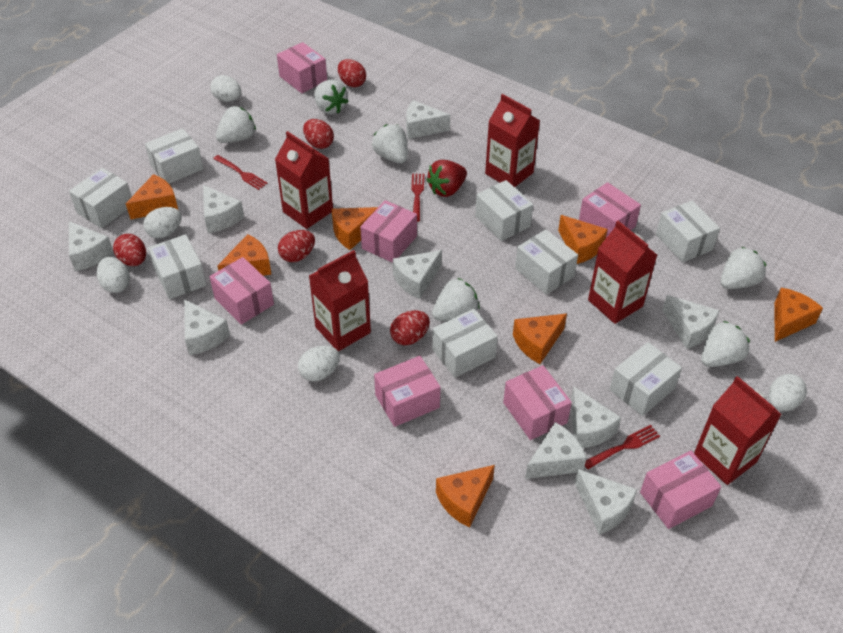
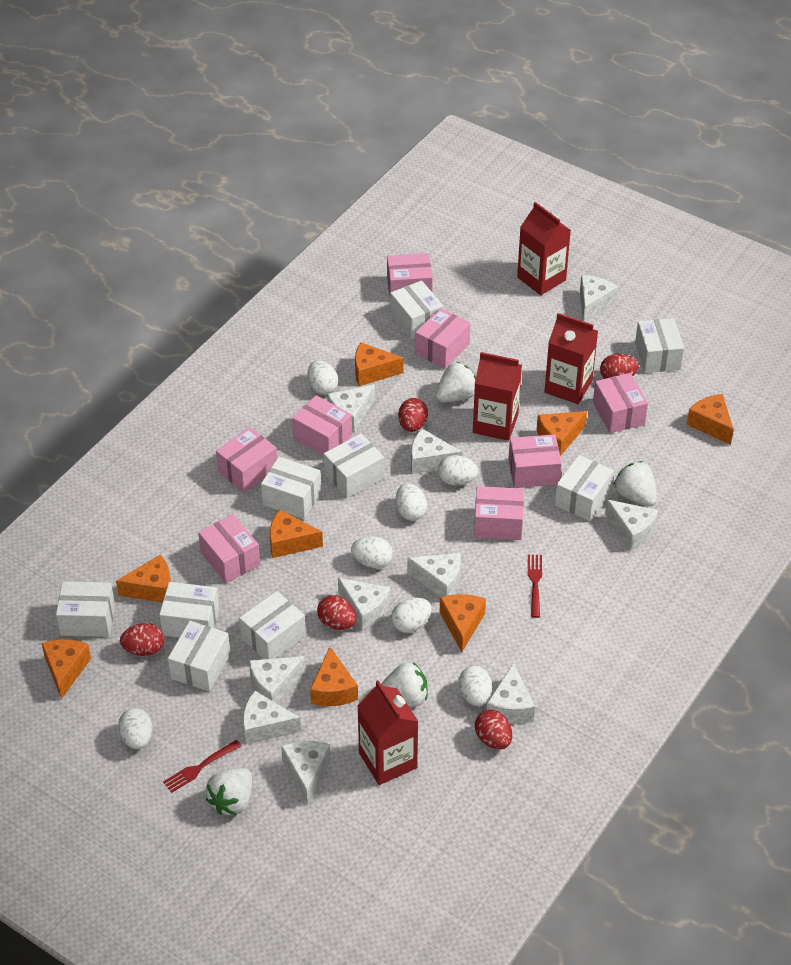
orange cheese: 7 -> 8
pink box: 7 -> 8
red carton: 5 -> 4
red fork: 3 -> 2
red strawberry: 1 -> 0
white box: 8 -> 9
white cheese: 9 -> 10
white egg: 5 -> 7
white strawberry: 6 -> 4

